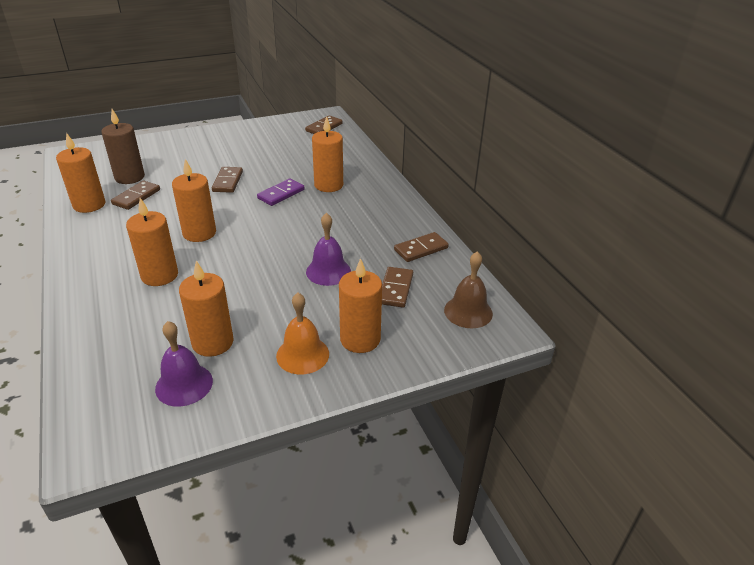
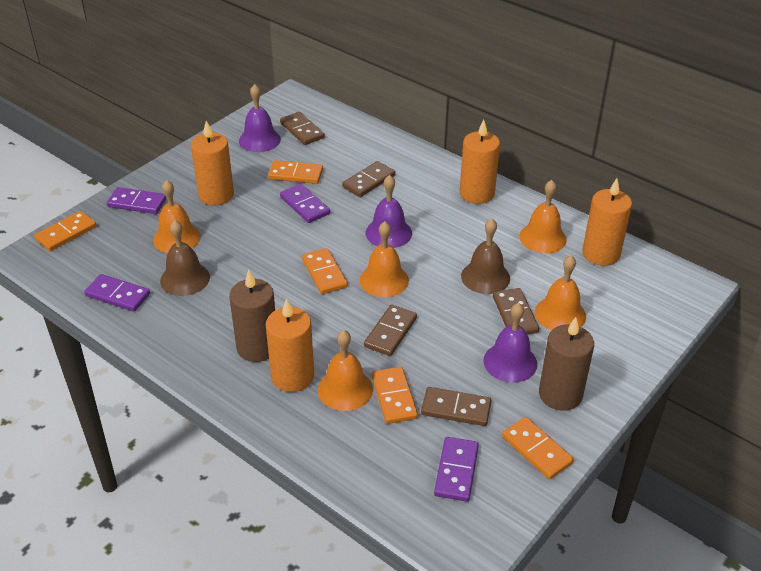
brown bell: 1 -> 2
brown candle: 1 -> 2
orange bell: 1 -> 5
orange candle: 6 -> 4
orange domino: 0 -> 5
purple bell: 2 -> 3
purple domino: 1 -> 4

